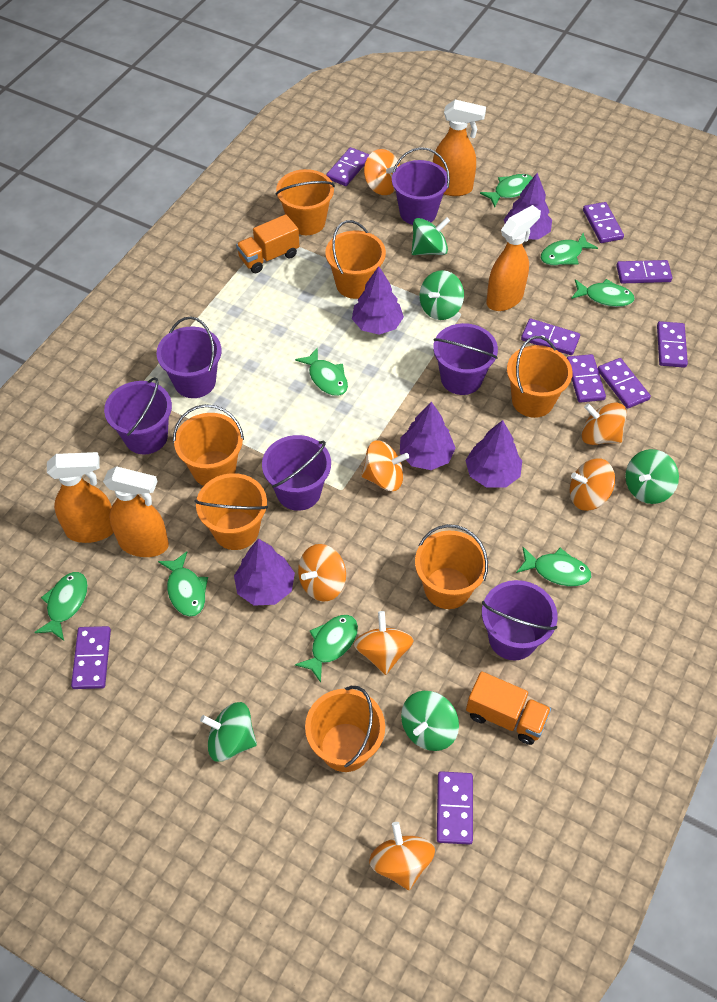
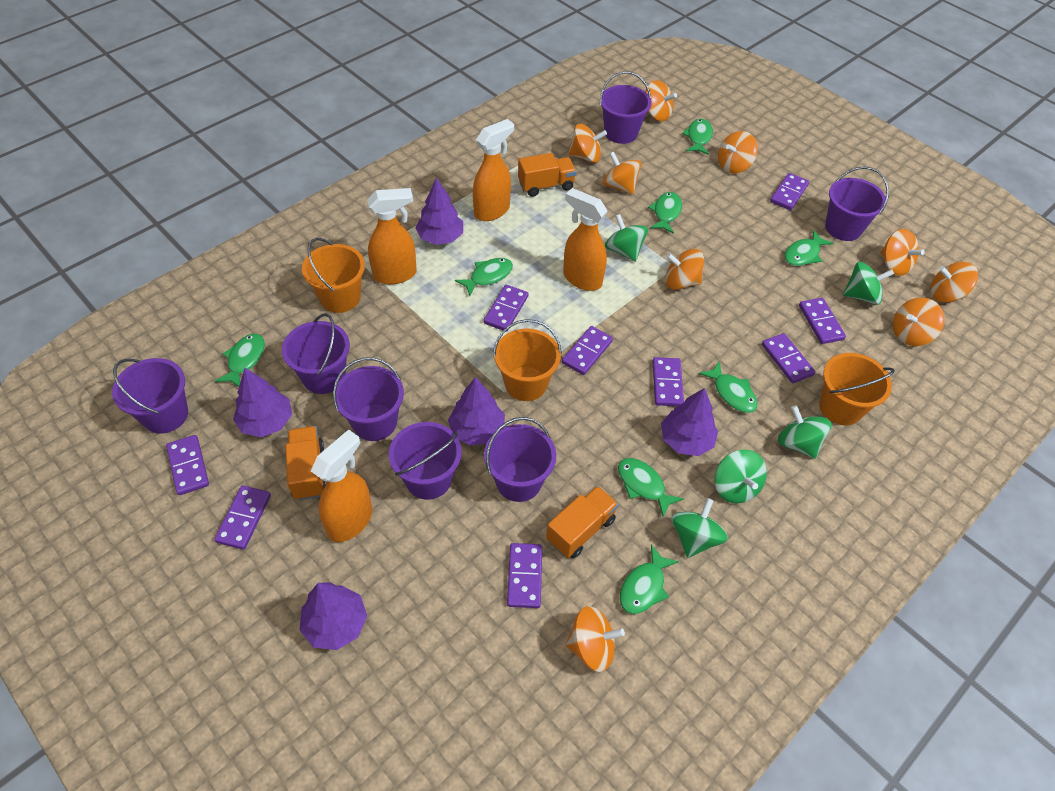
orange bucket: 7 -> 3
orange spinning top: 7 -> 9
orange truck: 2 -> 3
purple bucket: 6 -> 7

